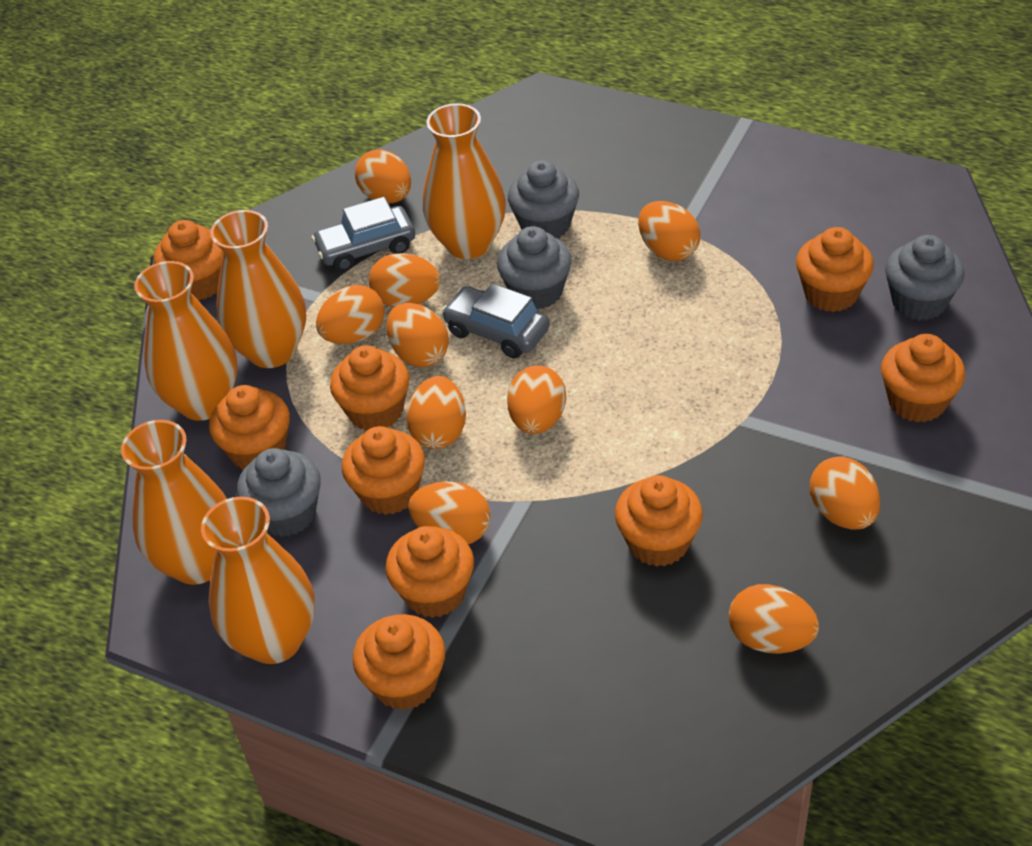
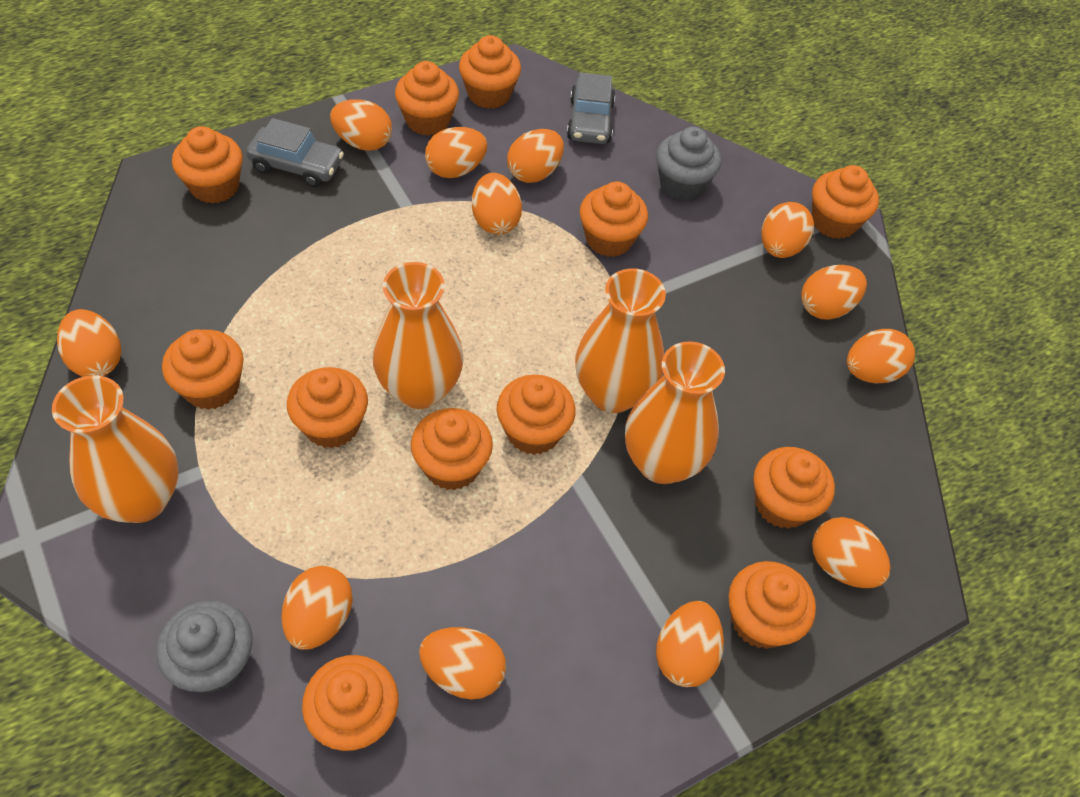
grey cupcake: 4 -> 2
orange cupcake: 9 -> 12
orange egg: 10 -> 12
orange vase: 5 -> 4

